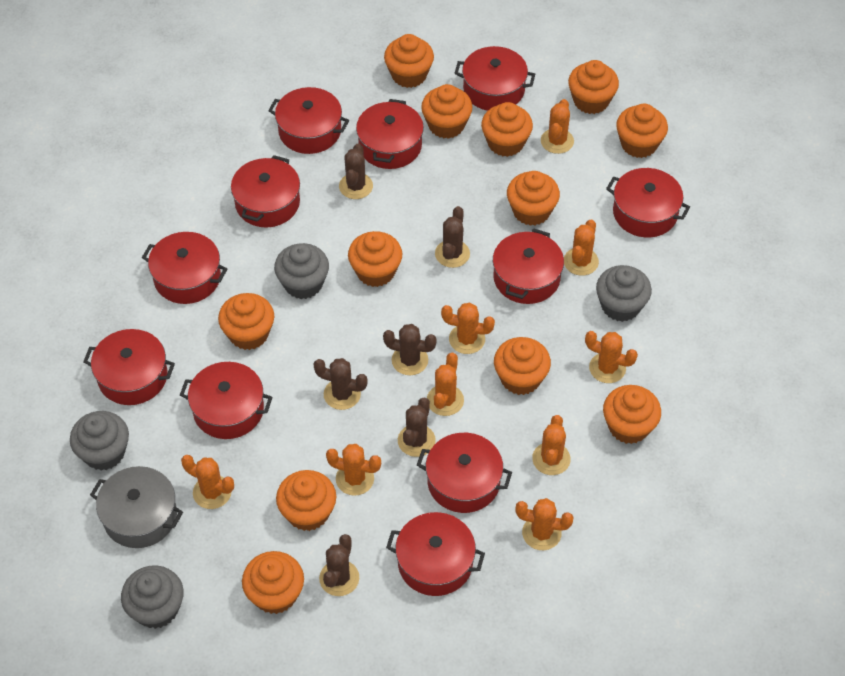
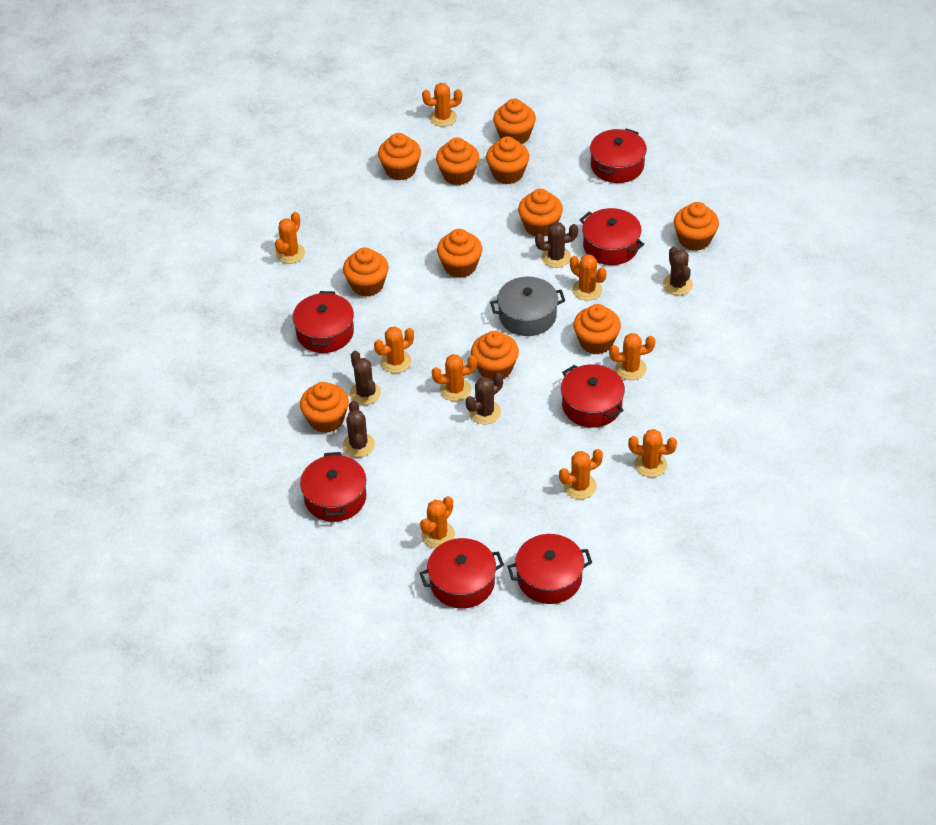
brown cactus: 6 -> 5
grey cupcake: 4 -> 0
orange cupcake: 12 -> 11
red pot: 11 -> 7

